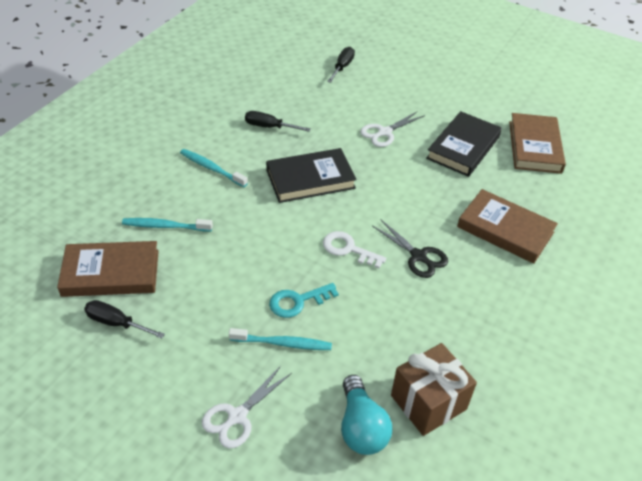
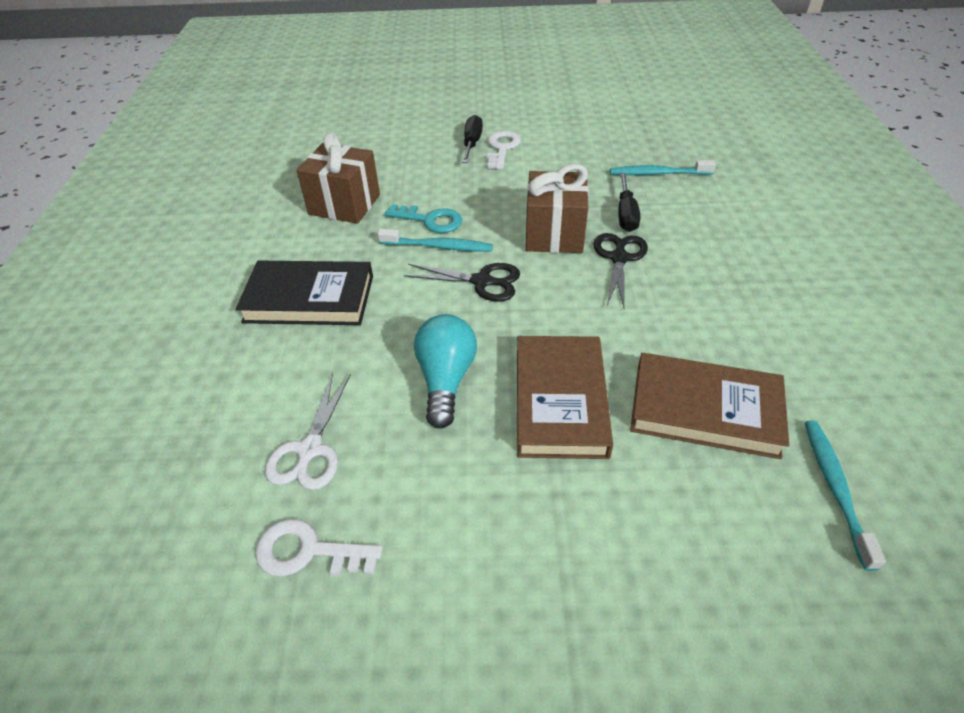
black book: 2 -> 1
black scissors: 1 -> 2
black screwdriver: 3 -> 2
brown book: 3 -> 2
brown gift: 1 -> 2
white key: 1 -> 2
white scissors: 2 -> 1

